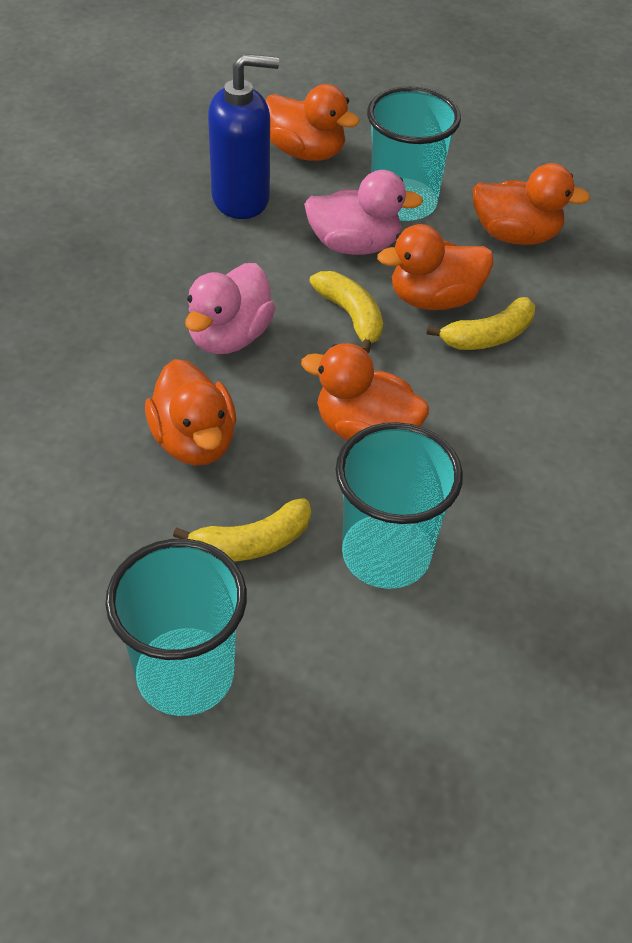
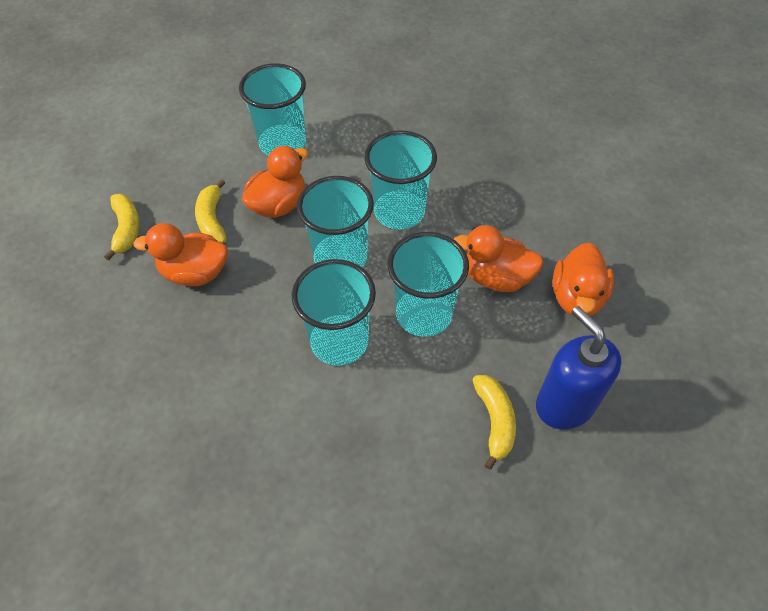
orange duck: 5 -> 4
pink duck: 2 -> 0
turquoise cup: 3 -> 5

